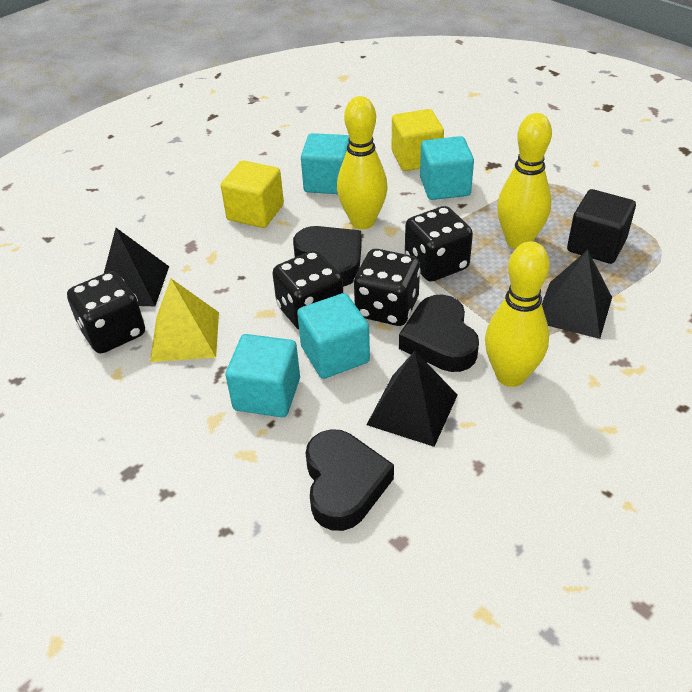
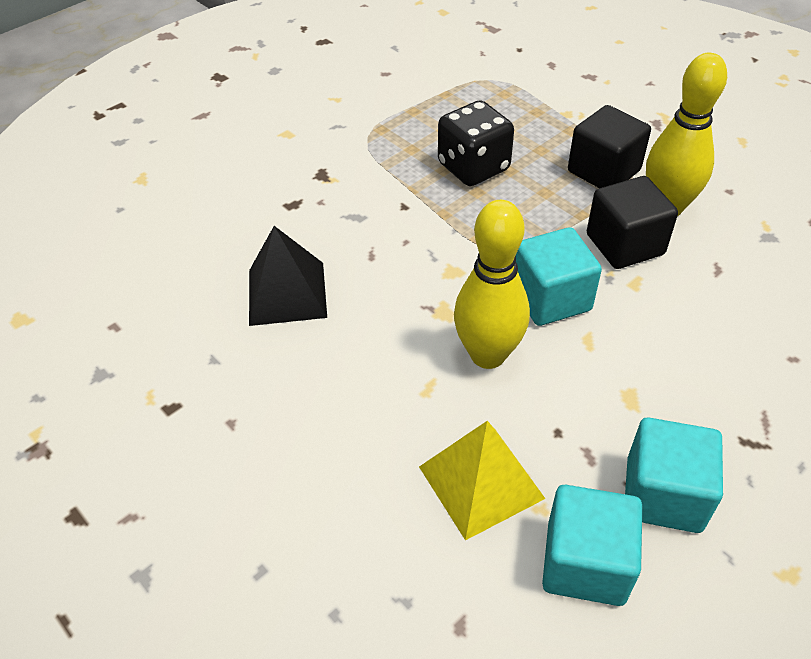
black cube: 1 -> 2
black dice: 4 -> 1
black heart: 3 -> 0
black pyramid: 3 -> 1
turquoise cube: 4 -> 3
yellow bowling pin: 3 -> 2
yellow cube: 2 -> 0

